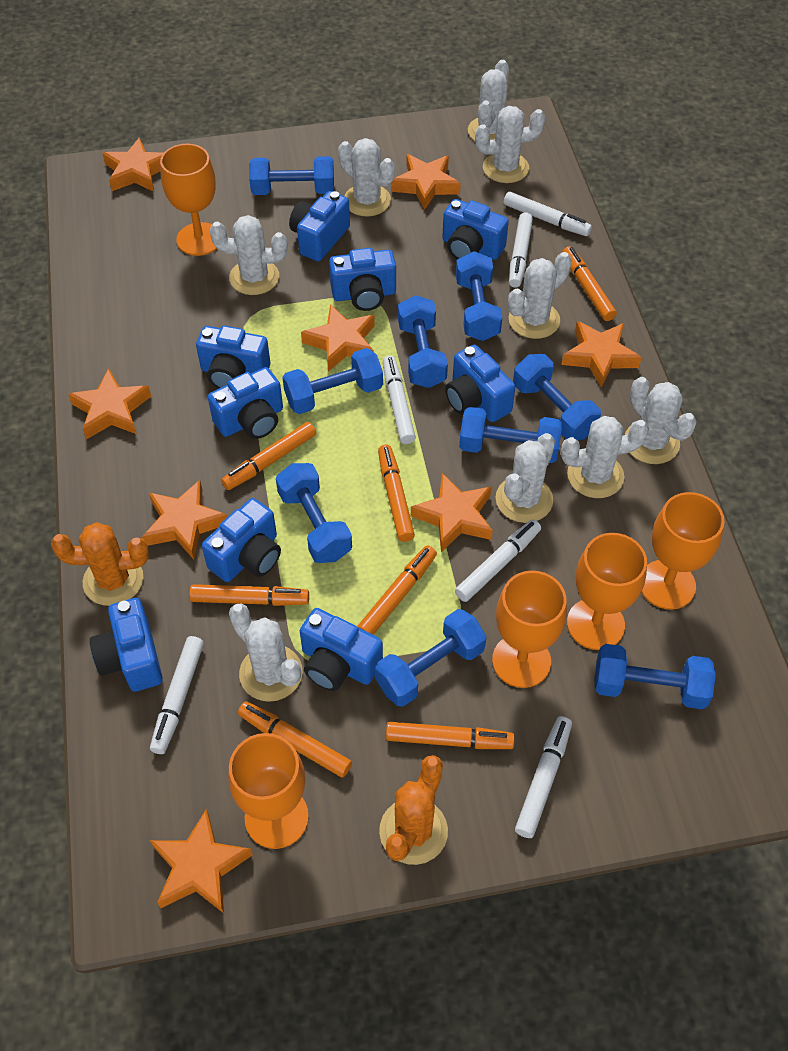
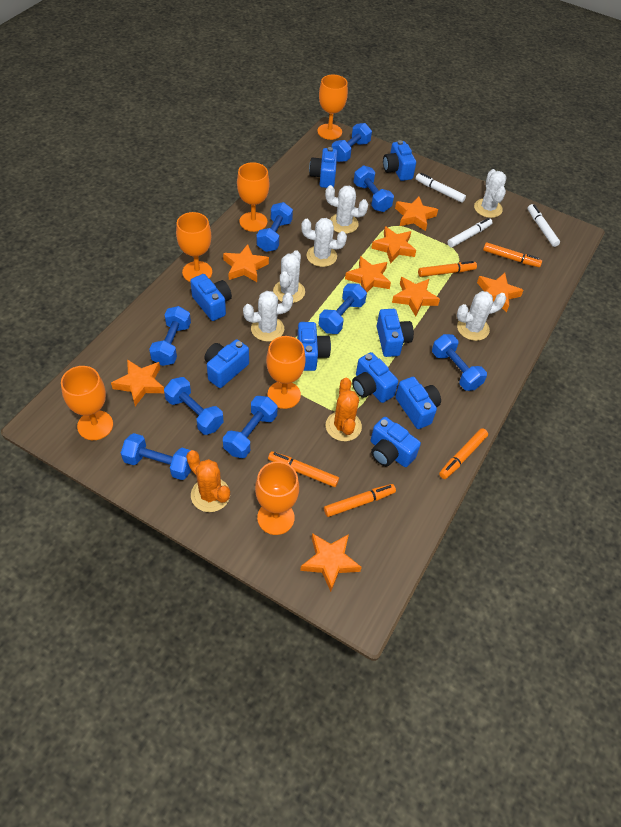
orange goblet: 5 -> 6
orange marker: 7 -> 5
white cactus: 9 -> 6
white marker: 6 -> 3

